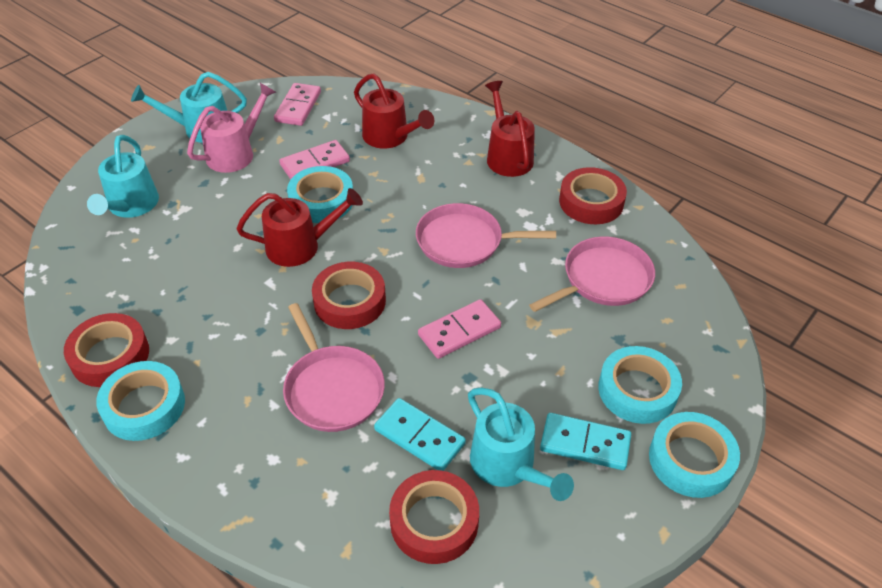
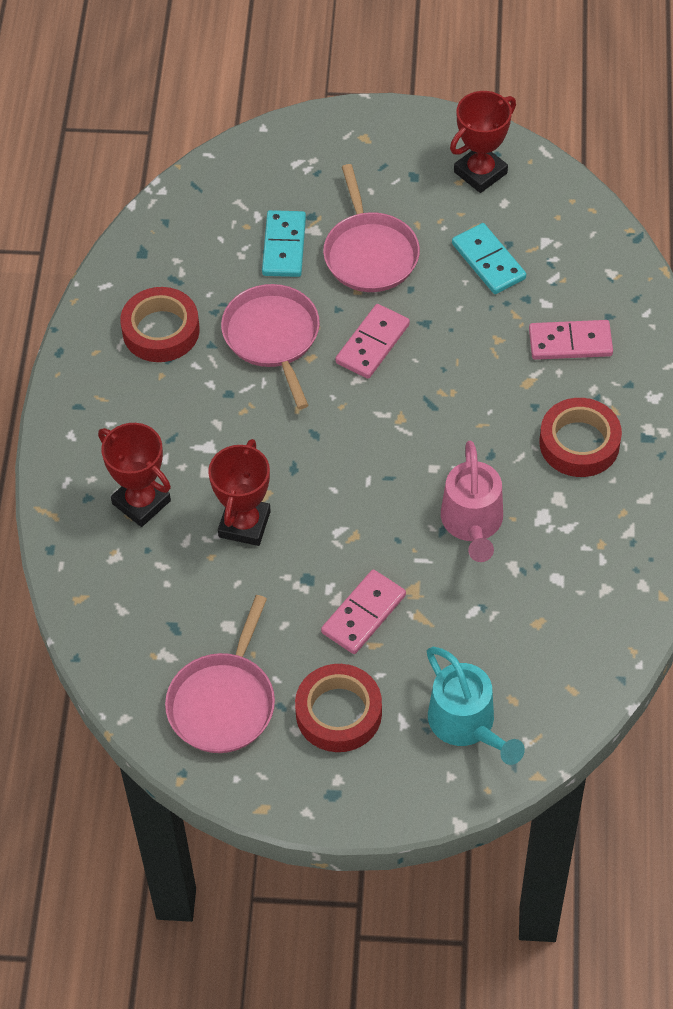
red tape: 4 -> 3
red trophy: 0 -> 3
red watering can: 3 -> 0
turquoise tape: 4 -> 0
turquoise watering can: 3 -> 1

